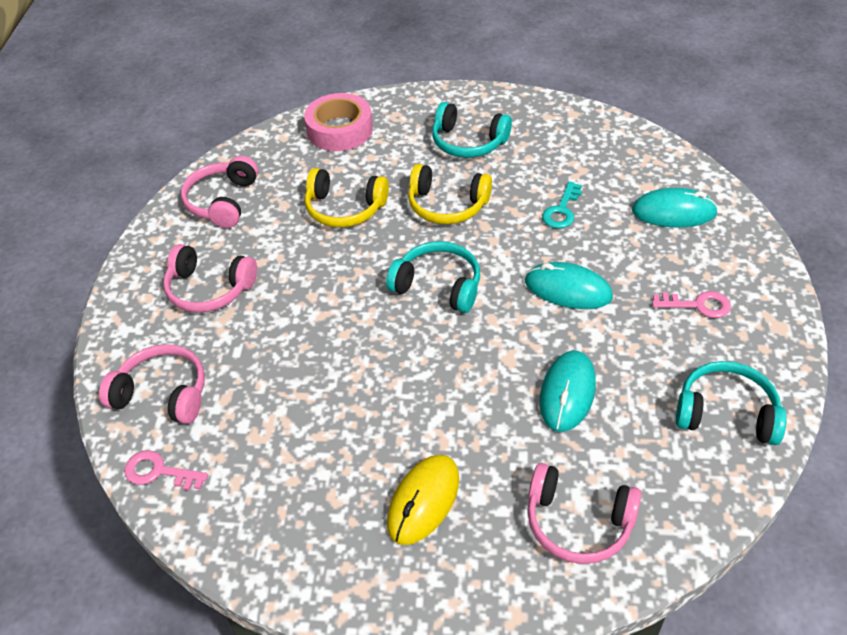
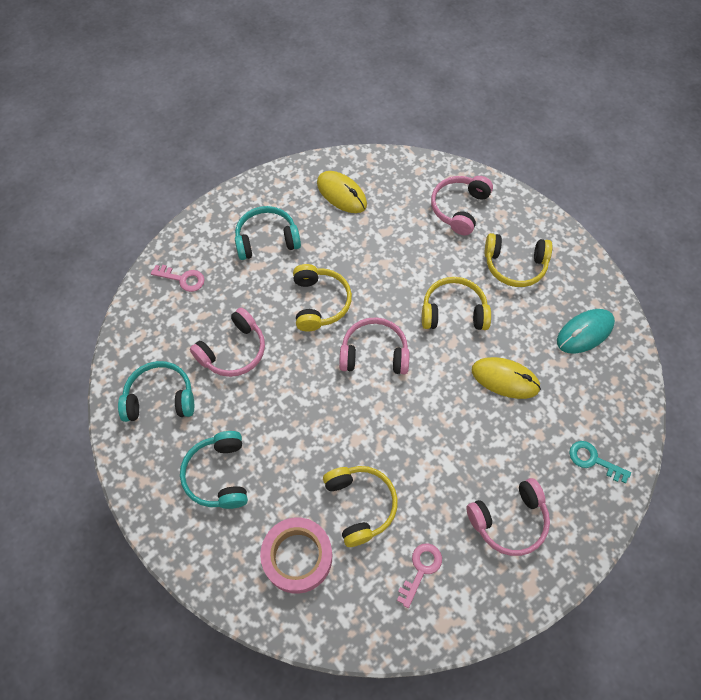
turquoise mouse: 3 -> 1
yellow headphones: 2 -> 4
yellow mouse: 1 -> 2

